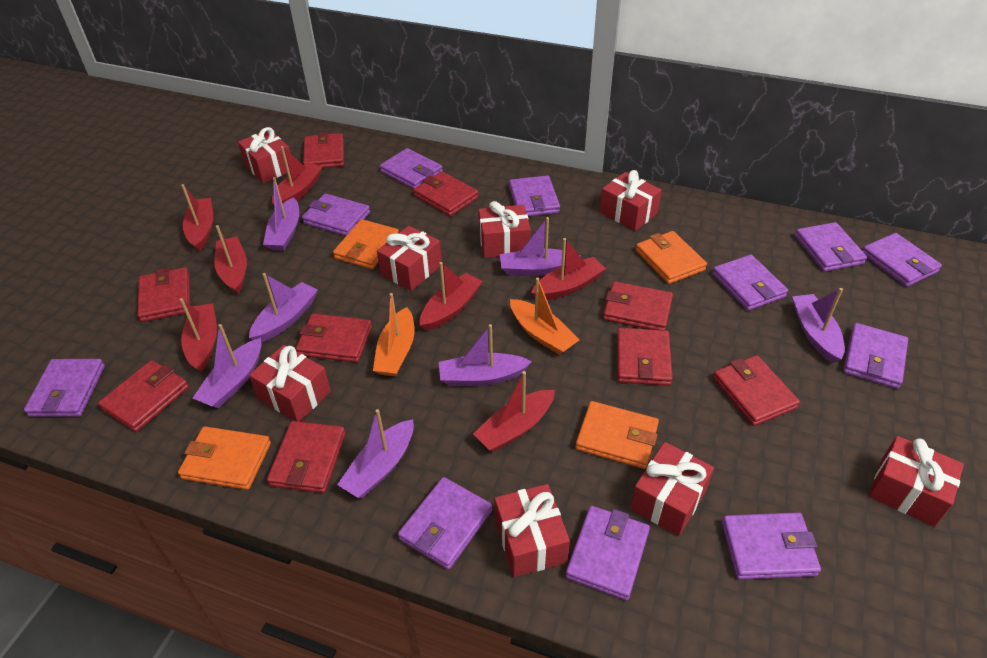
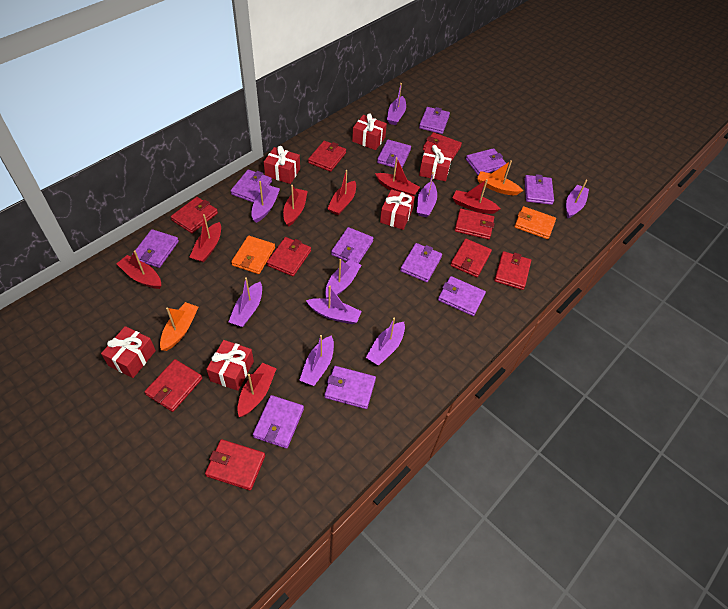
orange wallet: 4 -> 2
purple boat: 7 -> 9
red gift: 8 -> 6

